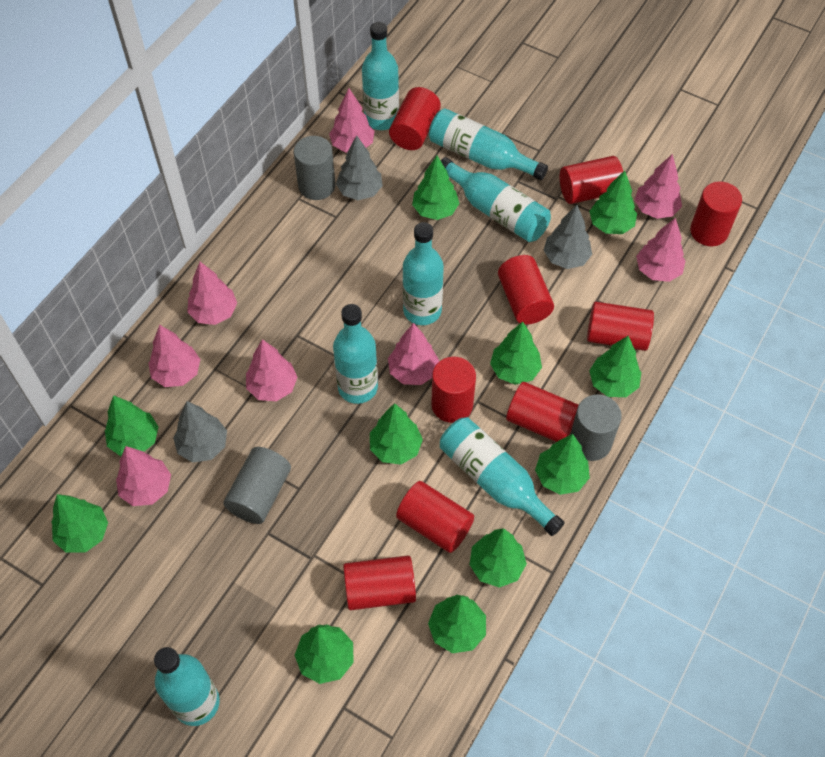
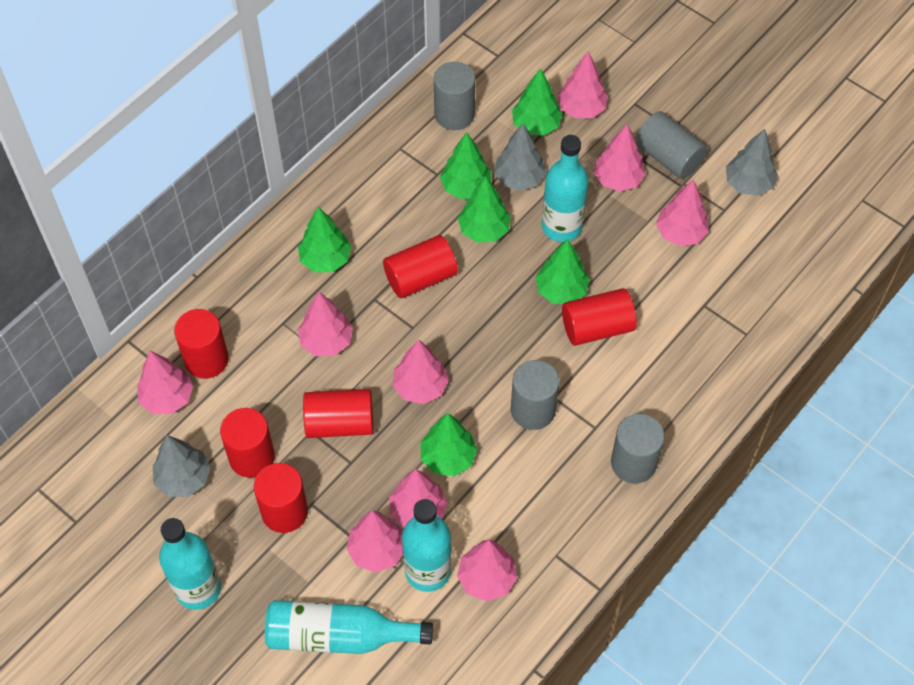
green tree: 11 -> 6
grey cylinder: 3 -> 4
pink tree: 8 -> 9
red cylinder: 9 -> 6
turquoise bottle: 7 -> 4

